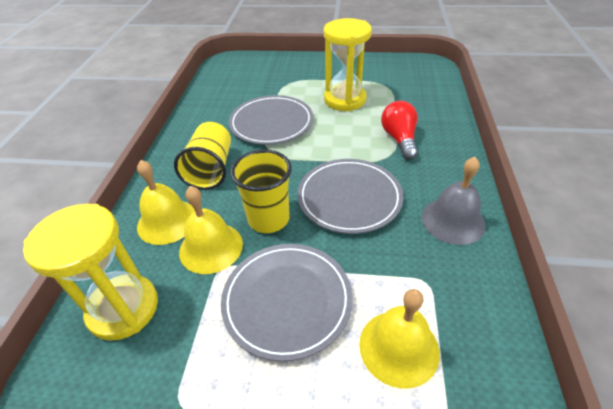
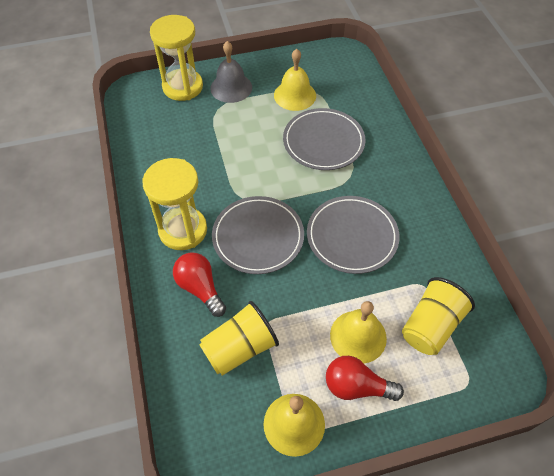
red light bulb: 1 -> 2

